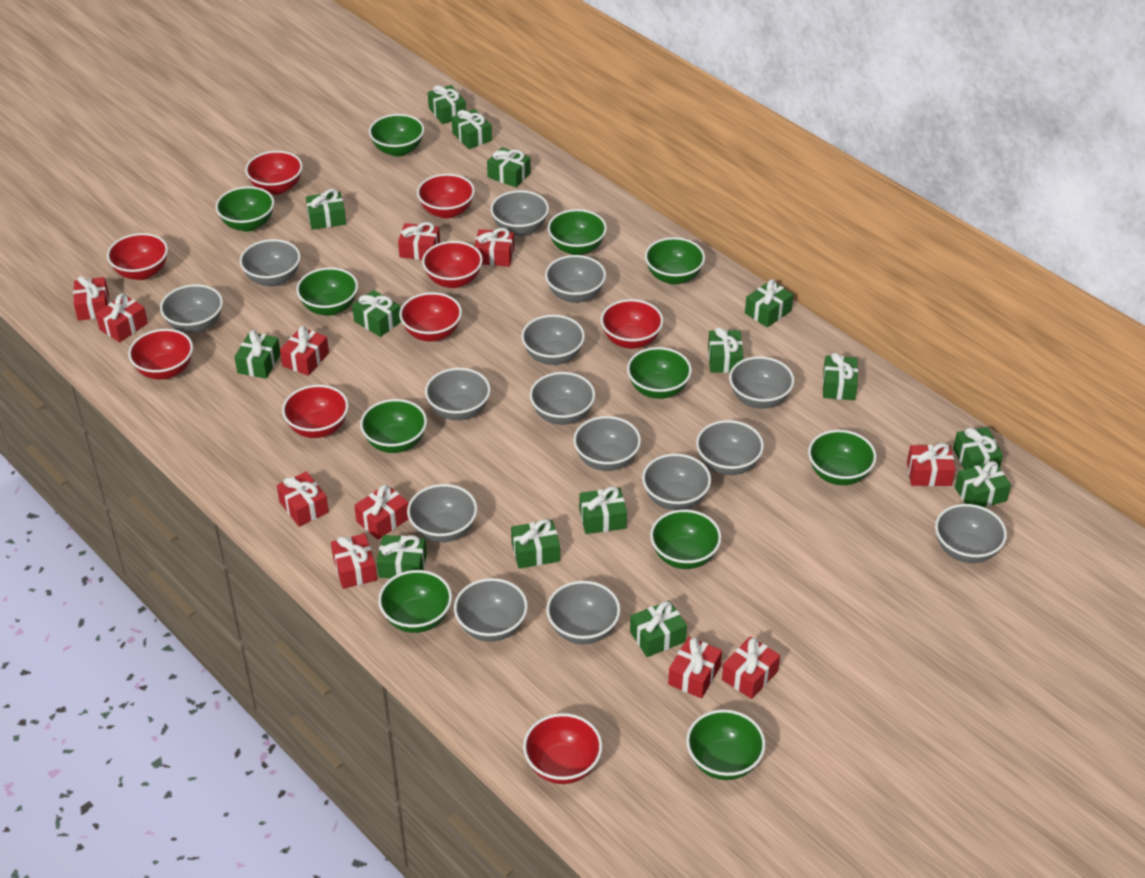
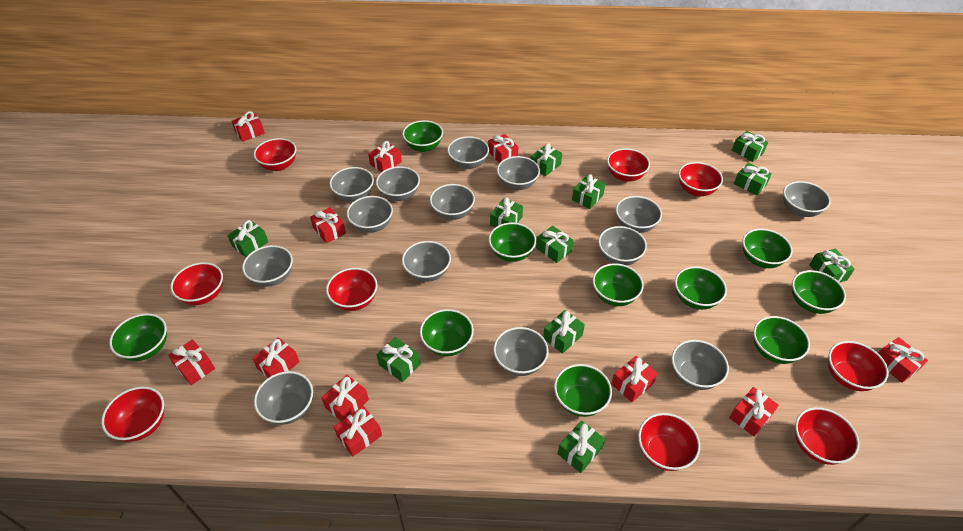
green bowl: 11 -> 10
green gift: 15 -> 11
grey bowl: 15 -> 14

